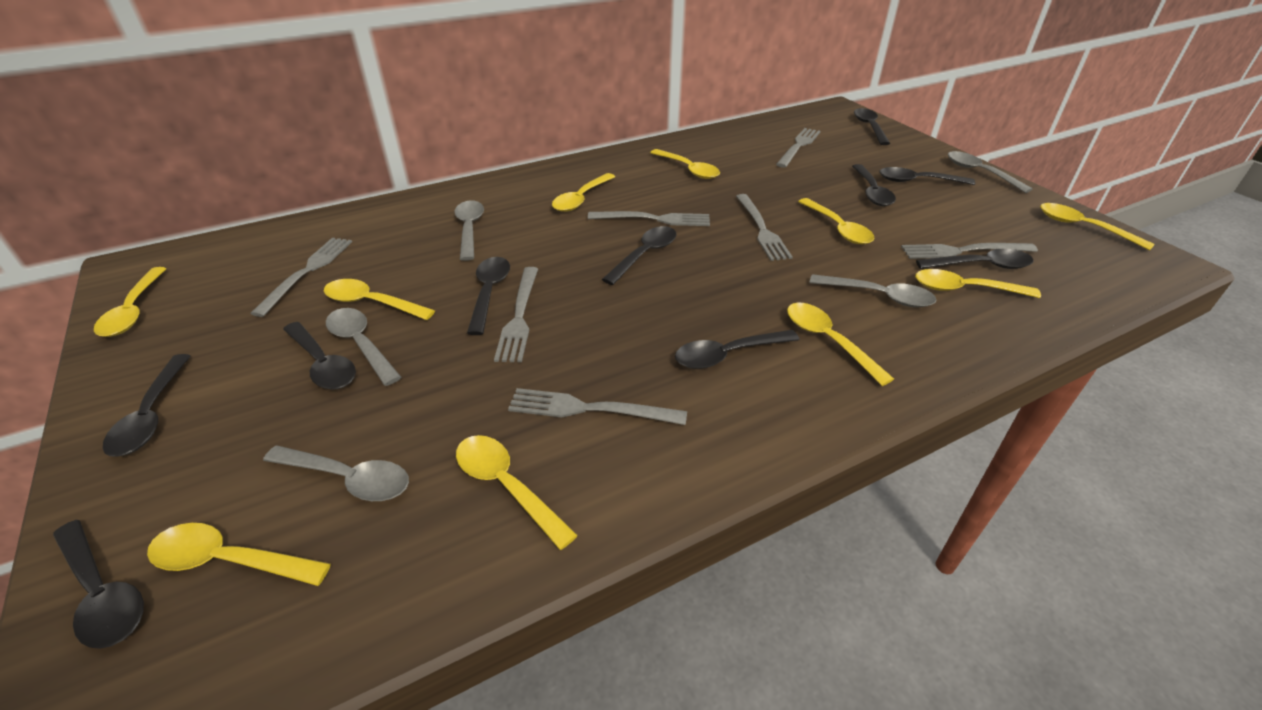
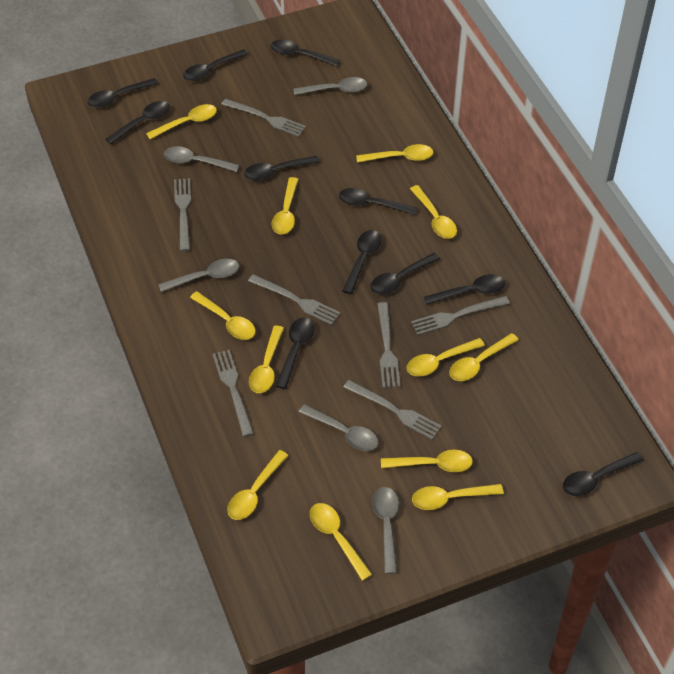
black spoon: 10 -> 11
yellow spoon: 10 -> 12

